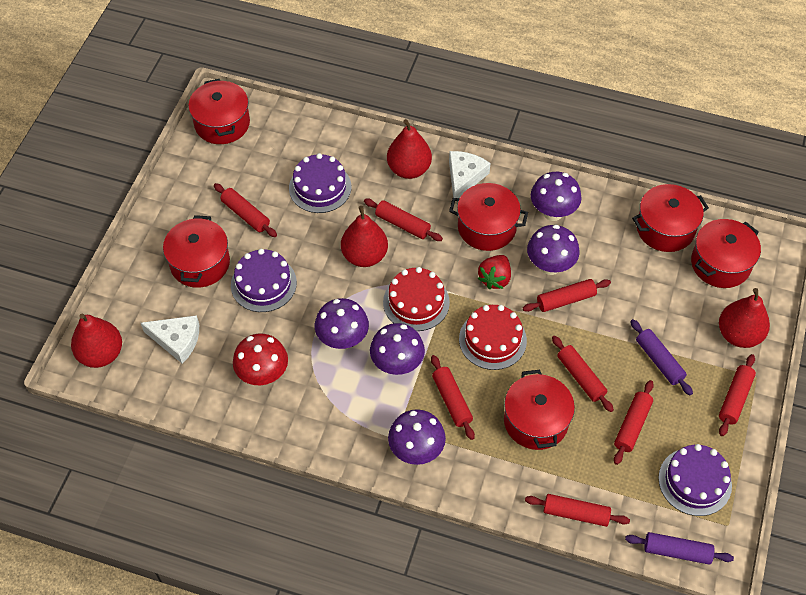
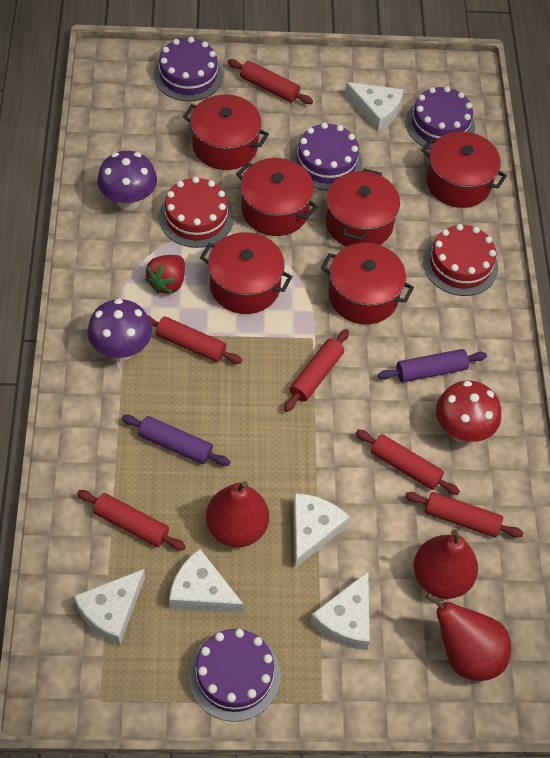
purple cake: 3 -> 4
purple mushroom: 5 -> 2
red pear: 4 -> 3
red rolling pin: 8 -> 6
white cheese: 2 -> 5

